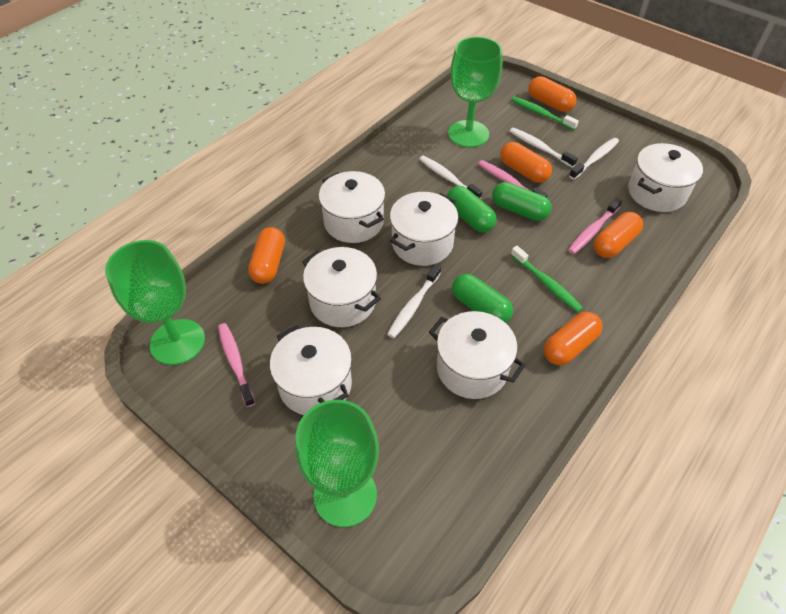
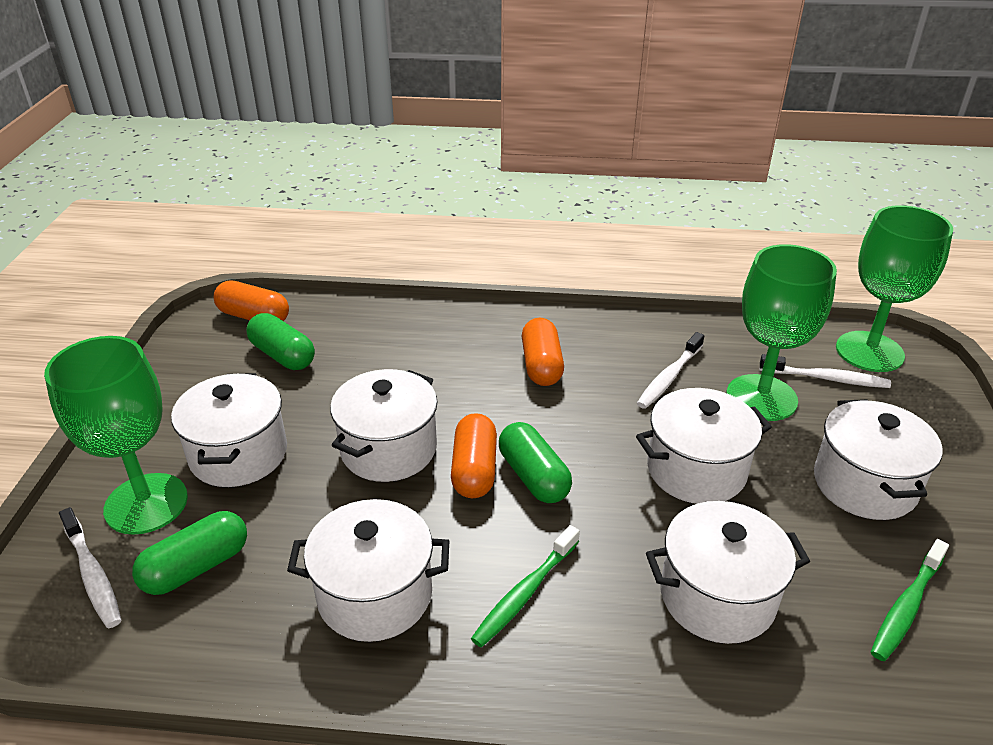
orange capsule: 5 -> 3
pink toothbrush: 3 -> 0
white toothbrush: 4 -> 3

